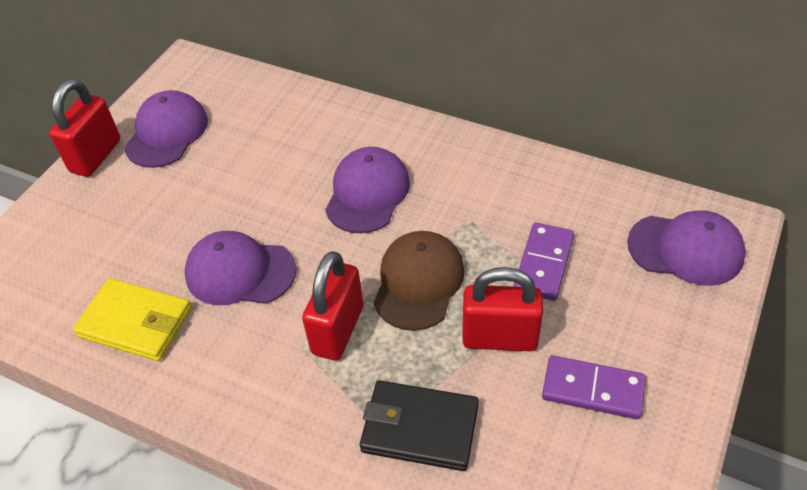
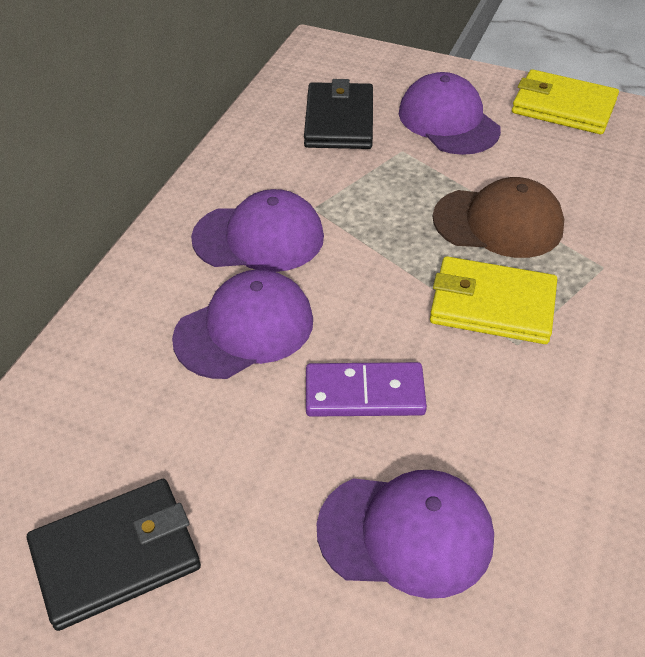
black wallet: 1 -> 2
purple domino: 2 -> 1
red padlock: 3 -> 0
yellow wallet: 1 -> 2

